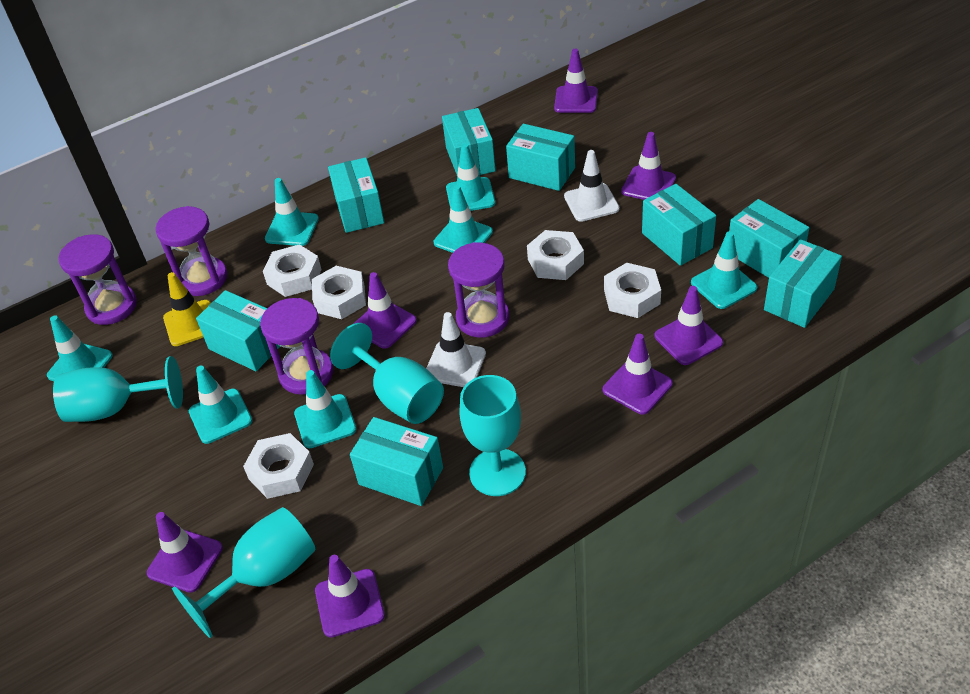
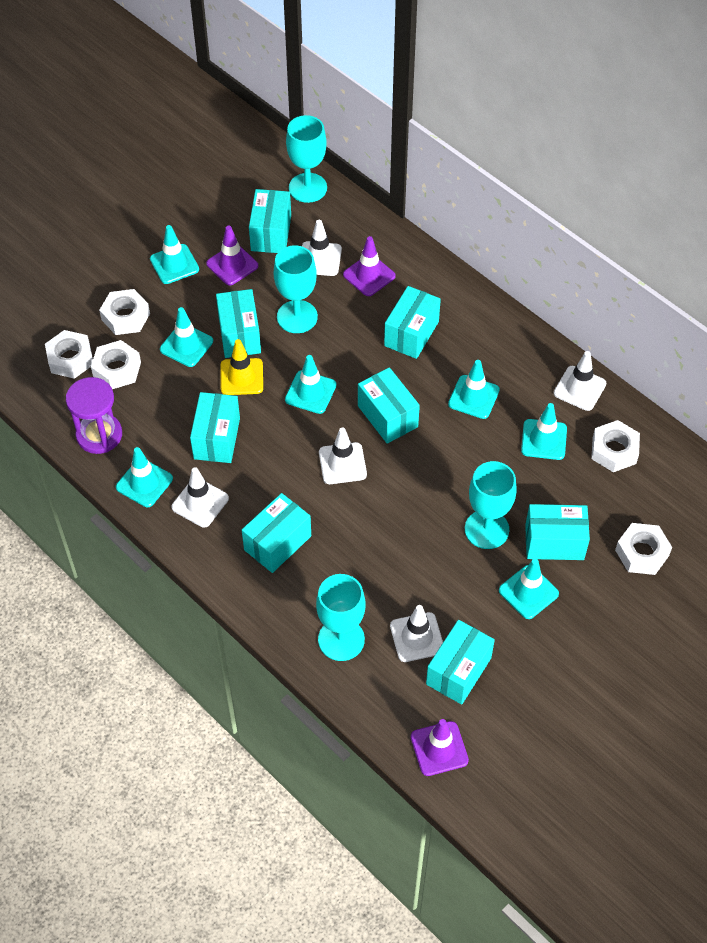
purple hourglass: 4 -> 1
purple traffic cone: 7 -> 3
white traffic cone: 2 -> 5

